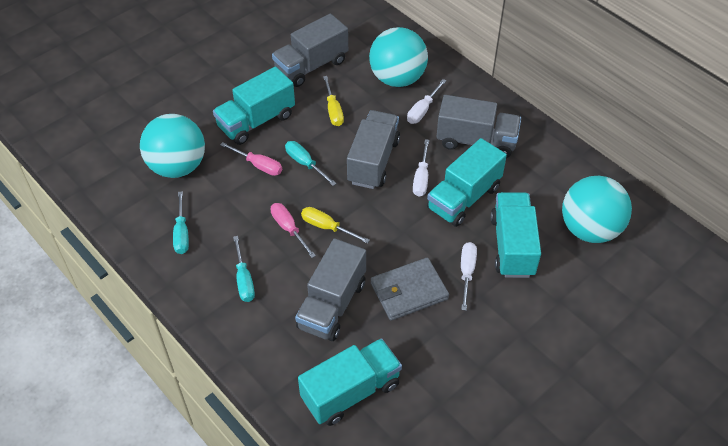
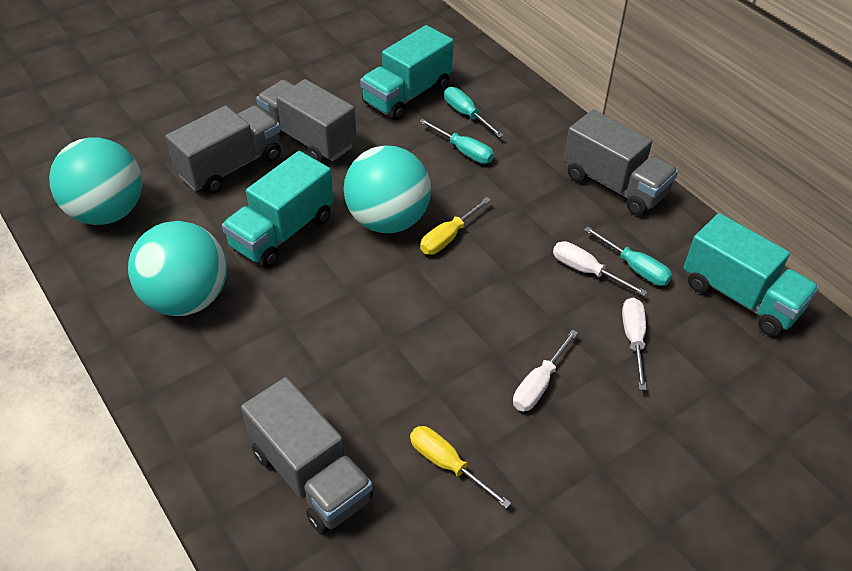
grey wallet: 1 -> 0
pink screwdriver: 2 -> 0
turquoise truck: 4 -> 3

